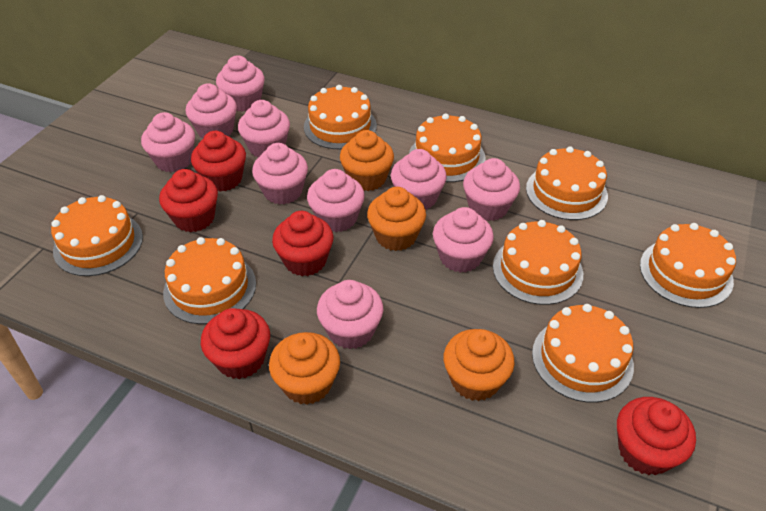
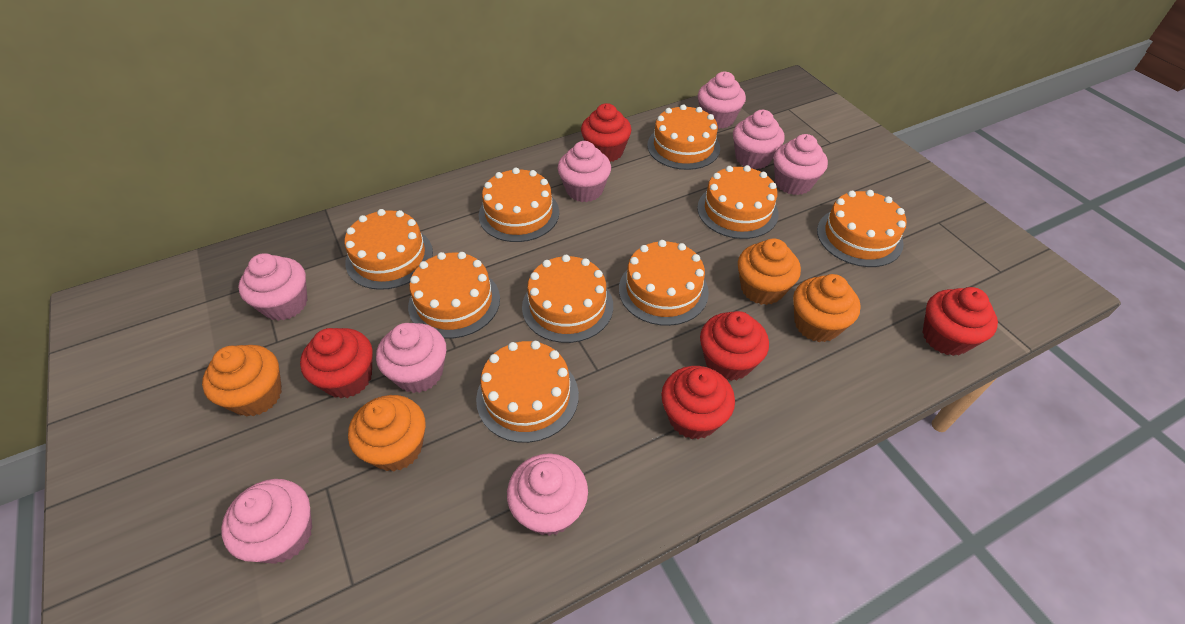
orange cake: 8 -> 9
pink cupcake: 10 -> 8

